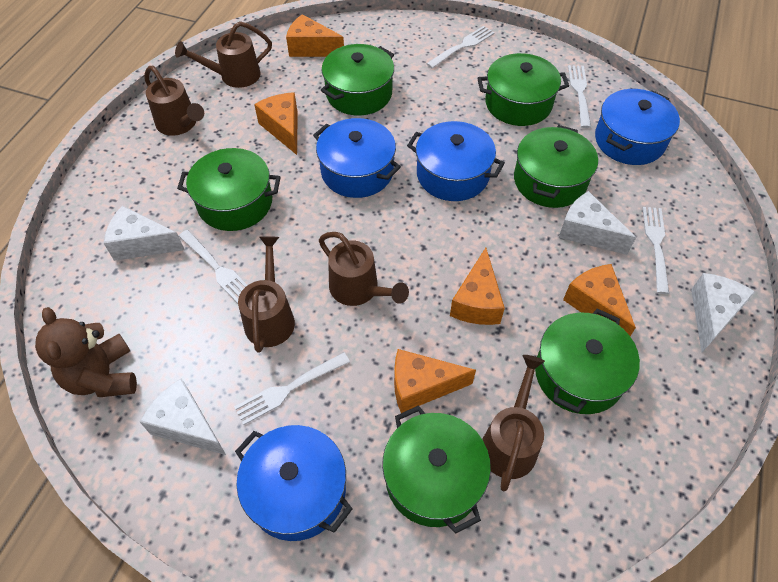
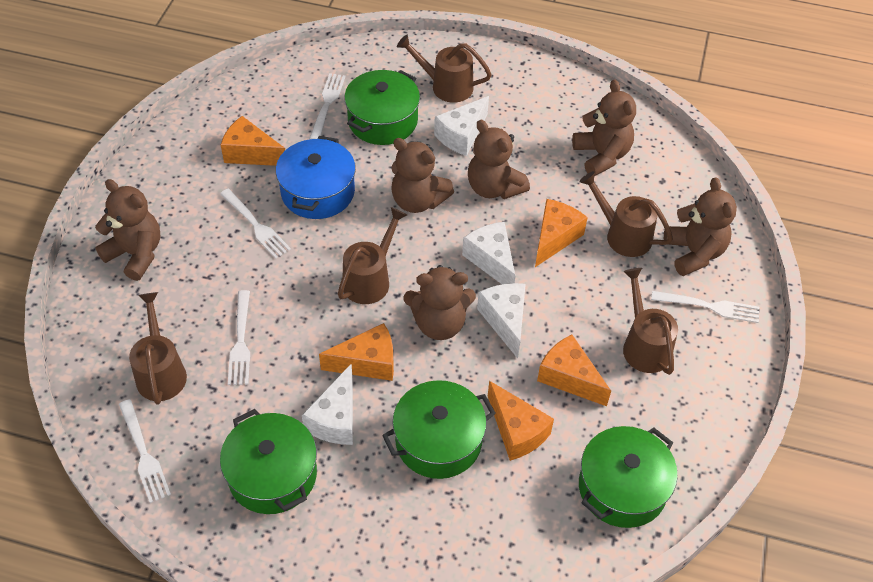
blue pot: 4 -> 1
brown teddy bear: 1 -> 6
green pot: 6 -> 4

